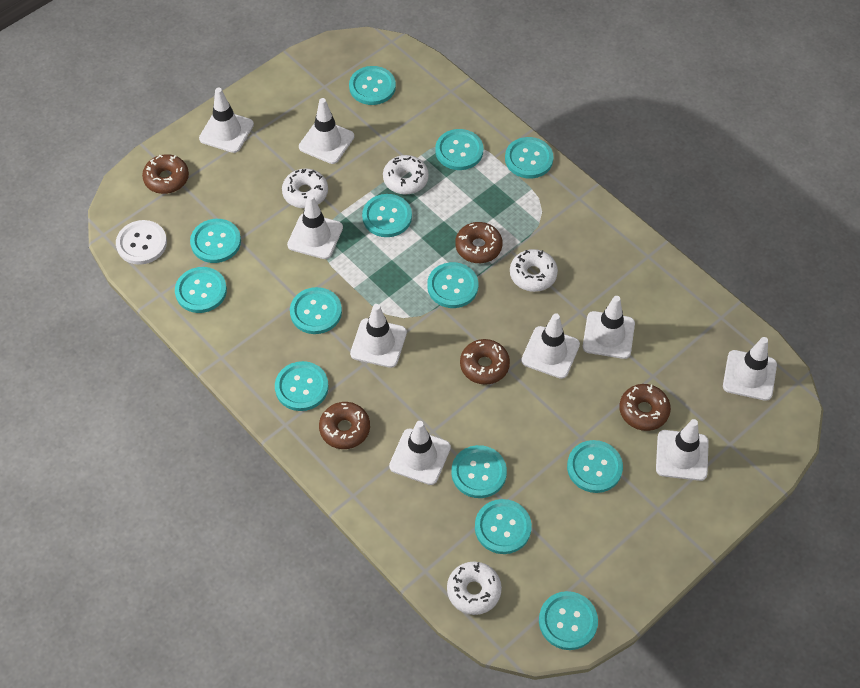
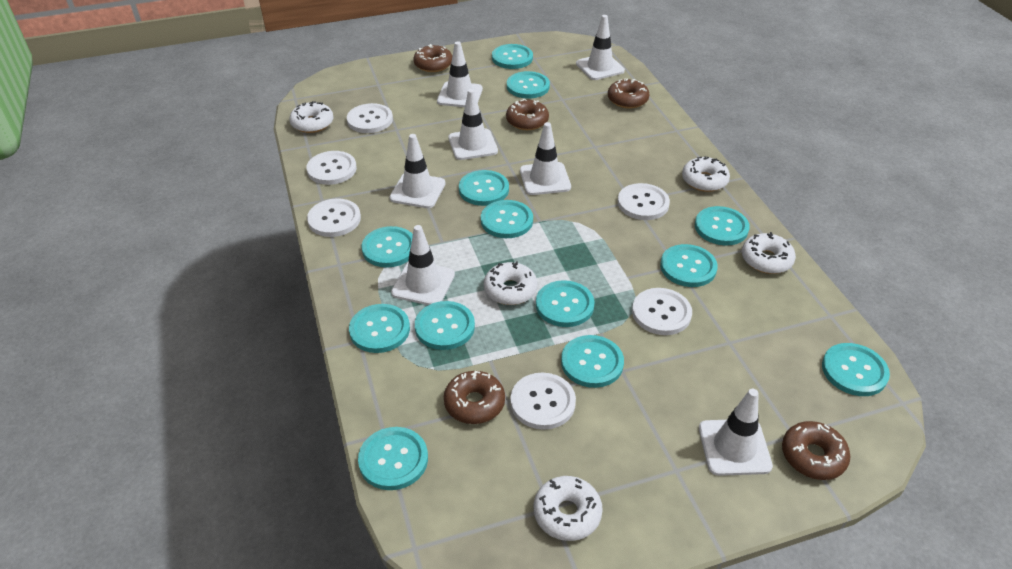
white button: 1 -> 6
white donut: 4 -> 5
white traffic cone: 9 -> 7

